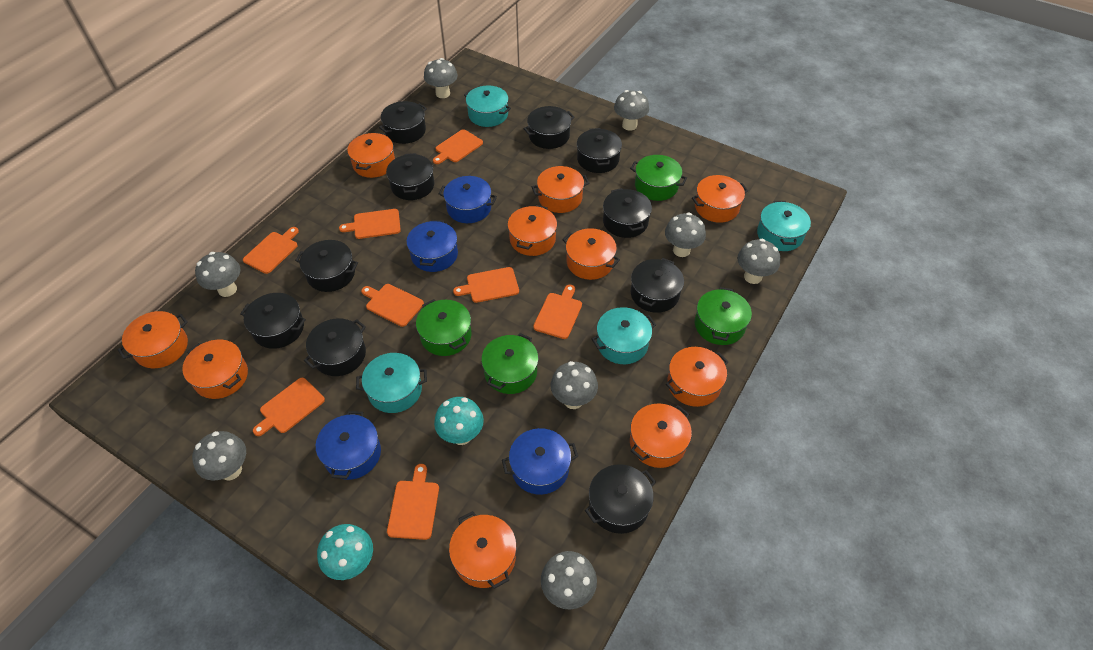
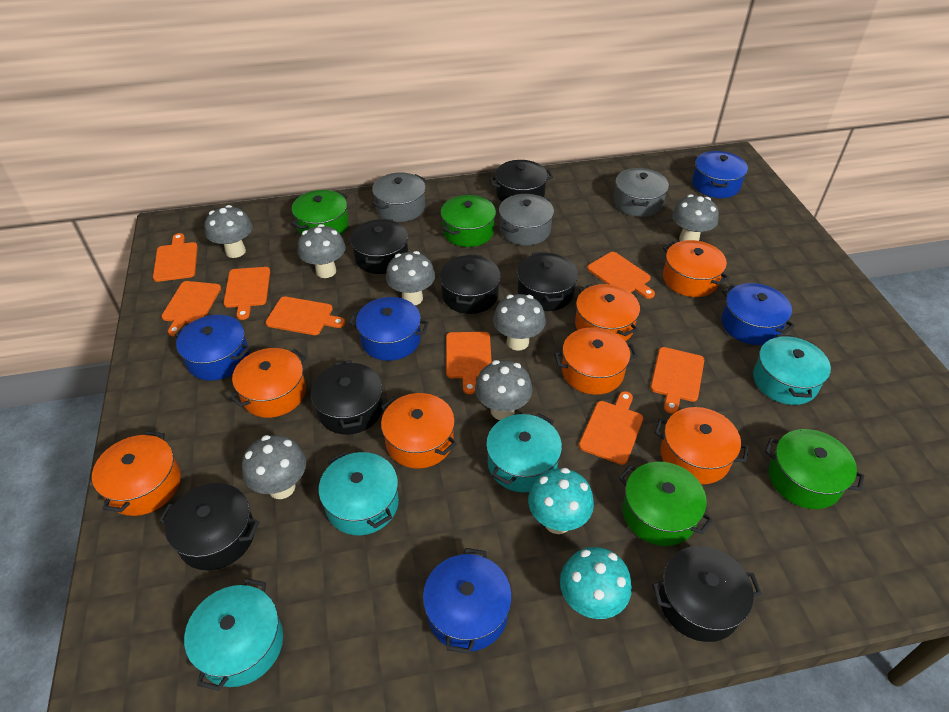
black pot: 10 -> 7
blue pot: 4 -> 5
grey mushroom: 8 -> 7
grey pot: 0 -> 3
orange pot: 10 -> 7

